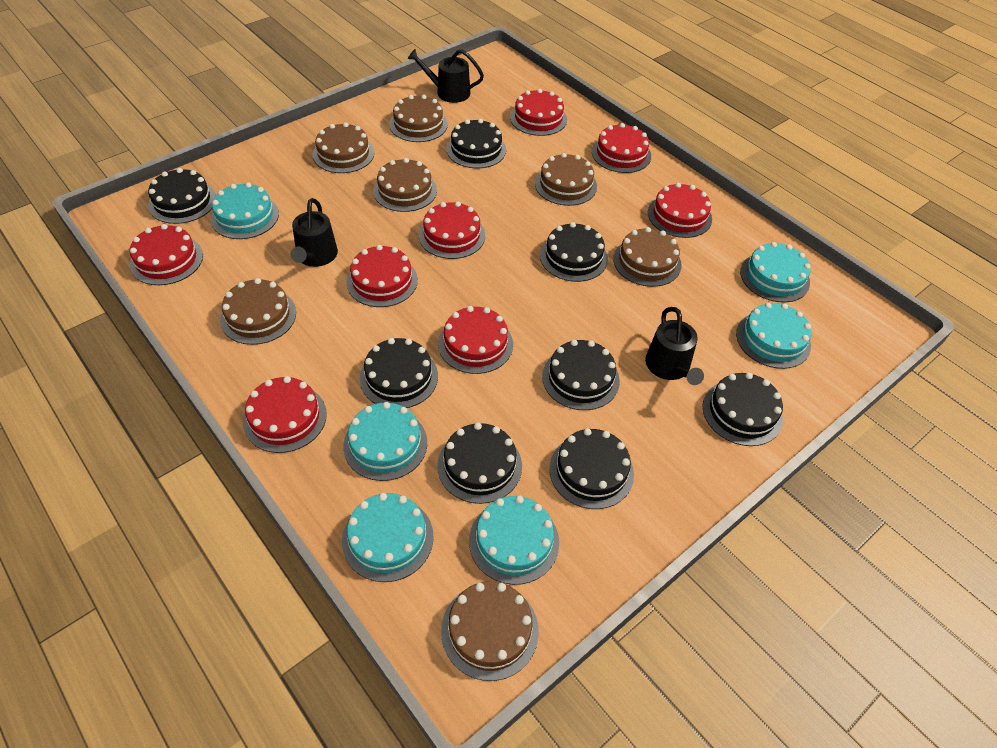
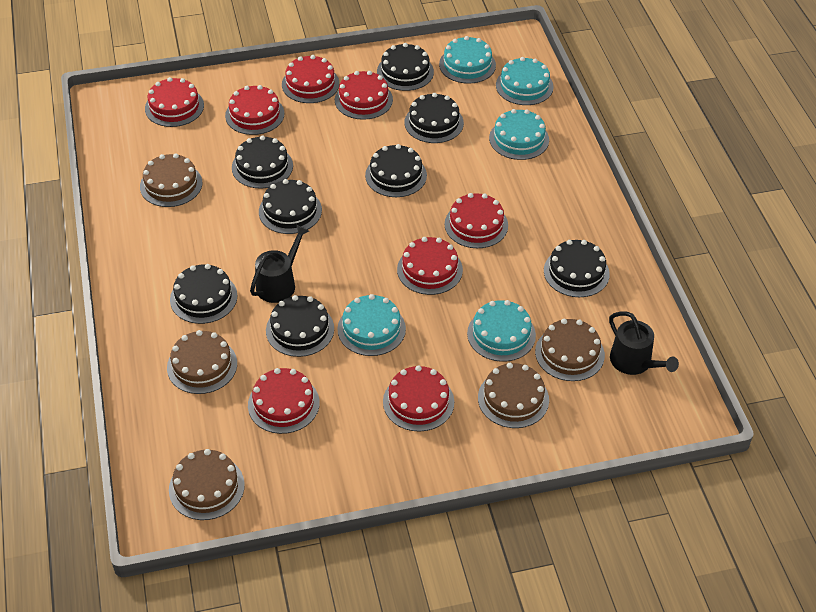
black watering can: 3 -> 2
brown cake: 7 -> 5
turquoise cake: 6 -> 5

